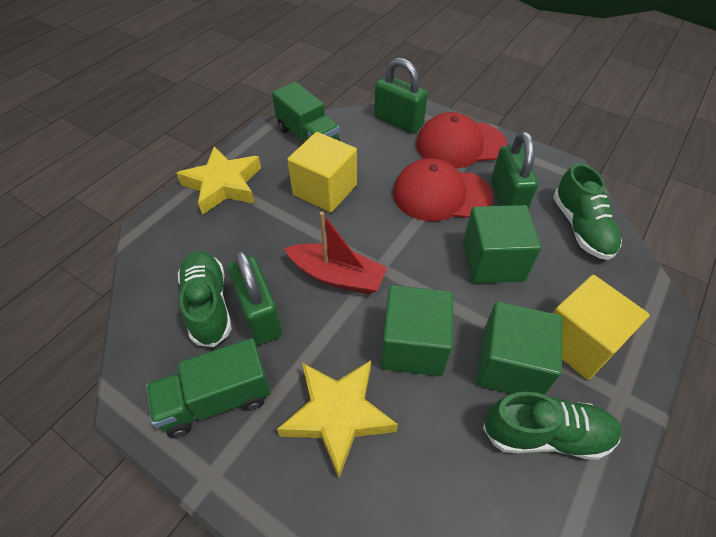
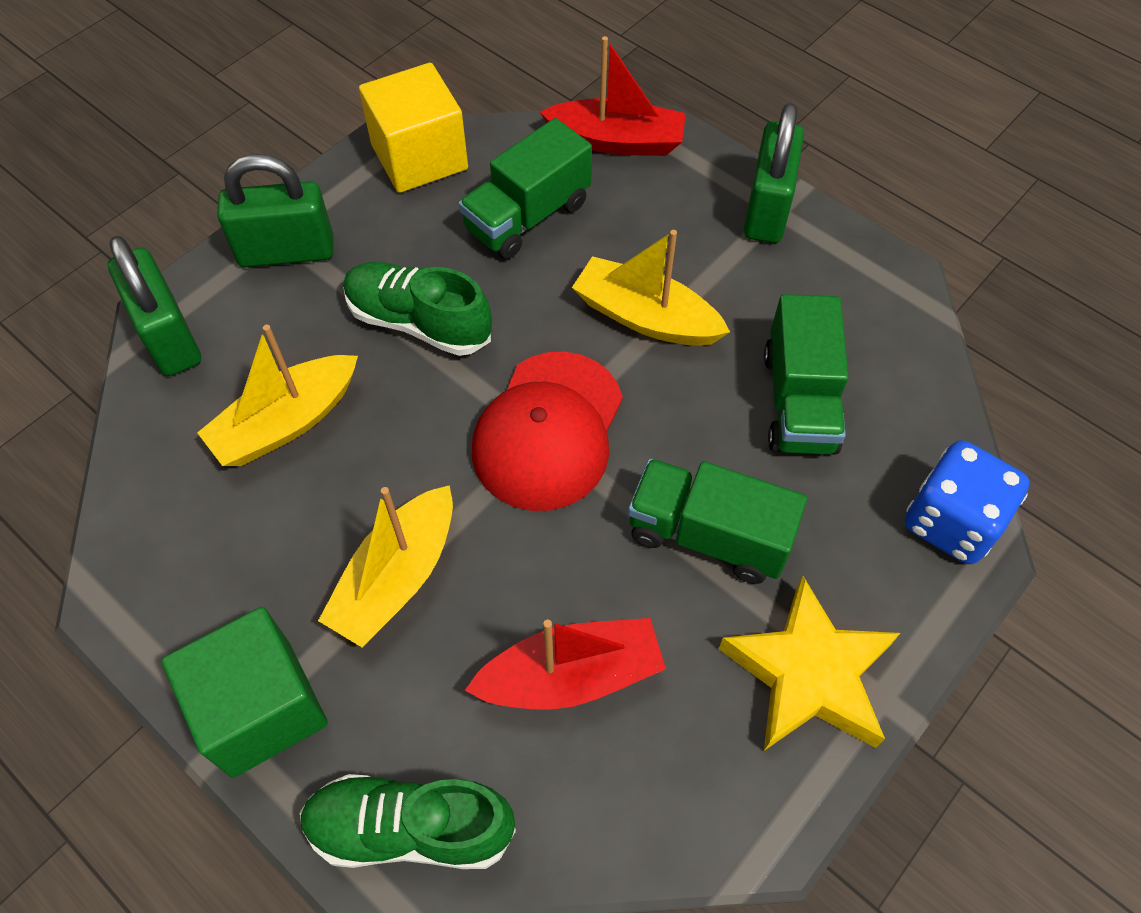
blue dice: 0 -> 1
green cube: 3 -> 1
green shoe: 3 -> 2
green truck: 2 -> 3
red boat: 1 -> 2
red cap: 2 -> 1
yellow boat: 0 -> 3
yellow cube: 2 -> 1
yellow star: 2 -> 1

